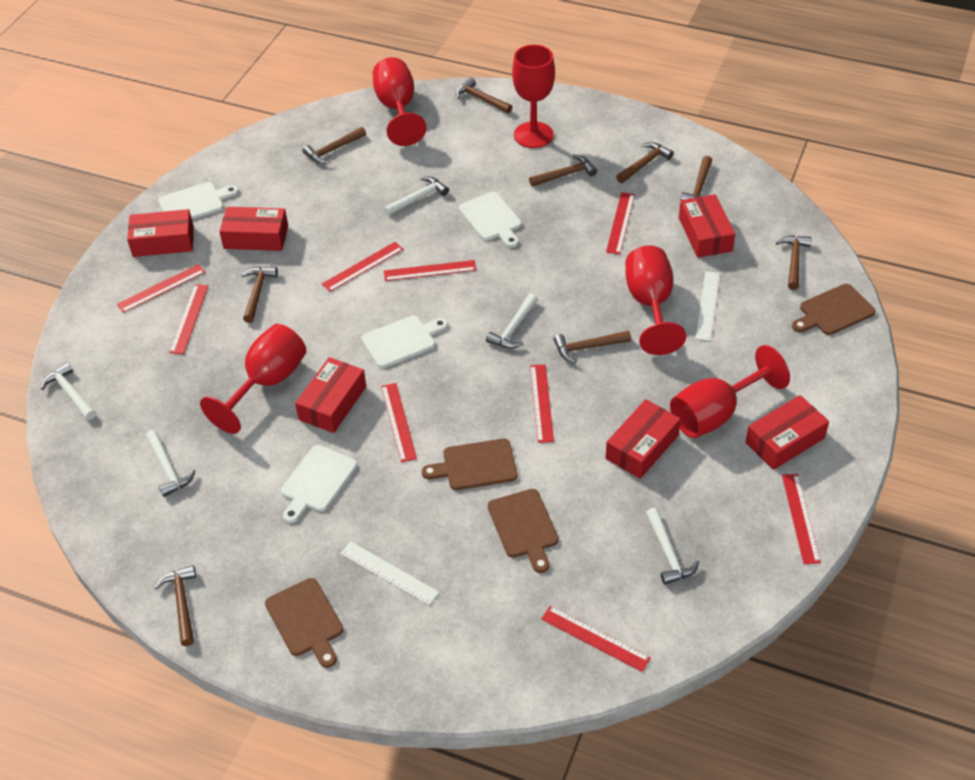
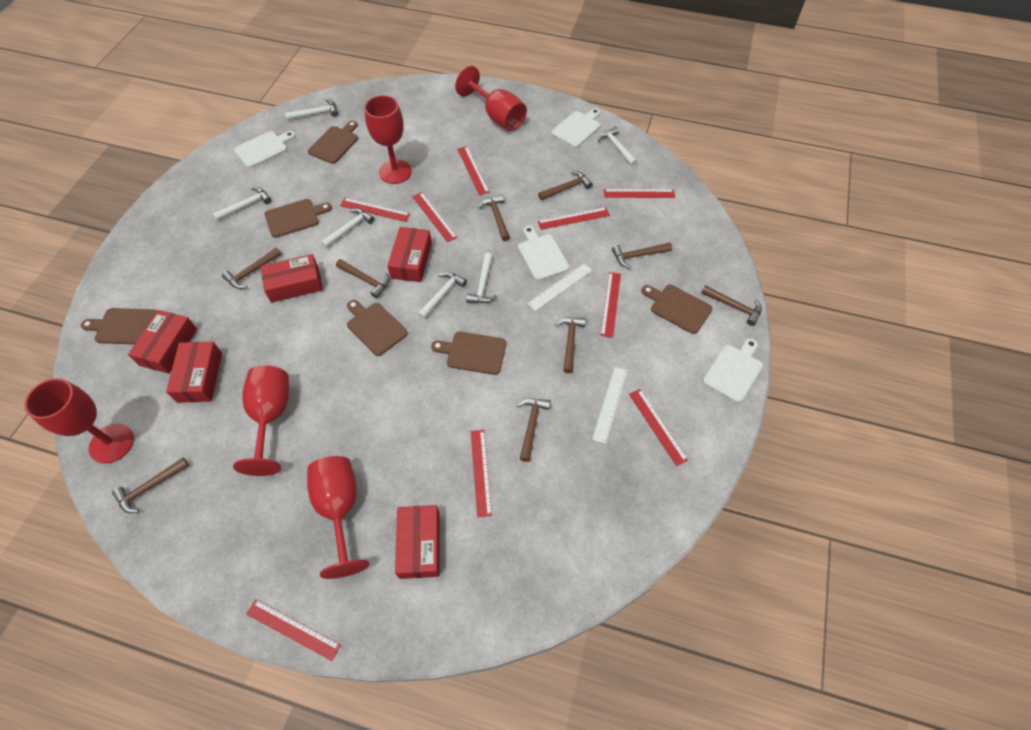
brown cutting board: 4 -> 6
red box: 6 -> 5
white hammer: 5 -> 6

